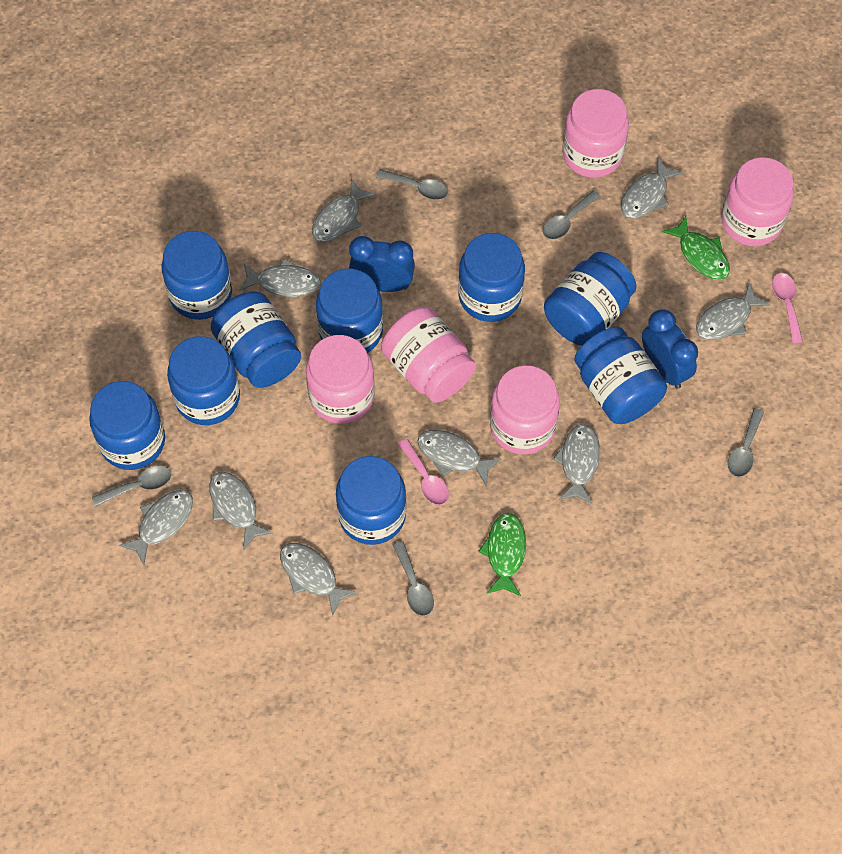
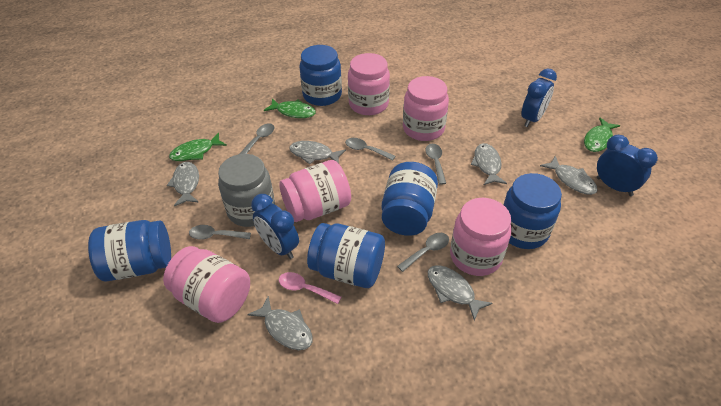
blue clock: 2 -> 3
blue jar: 9 -> 5
green fish: 2 -> 3
grey fish: 9 -> 6
grey jar: 0 -> 1
pink spoon: 2 -> 1

